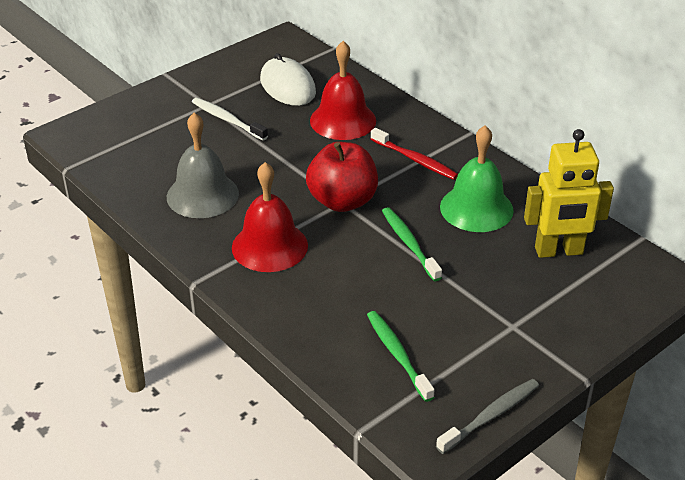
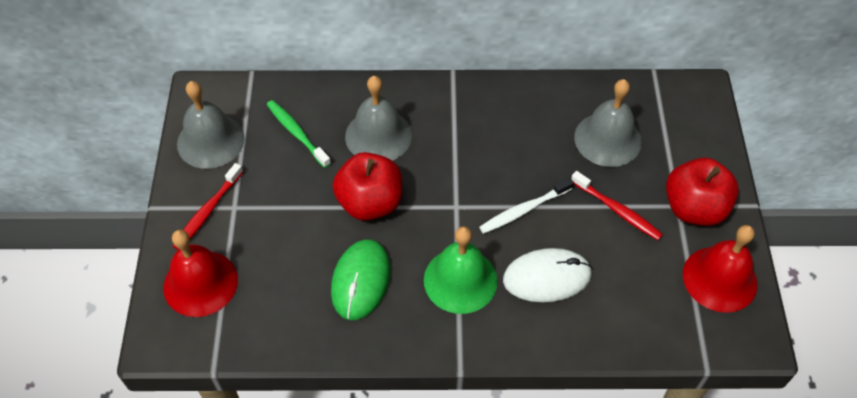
green mouse: 0 -> 1
green toothbrush: 2 -> 1
grey bell: 1 -> 3
grey toothbrush: 1 -> 0
red apple: 1 -> 2
red toothbrush: 1 -> 2
yellow robot: 1 -> 0

